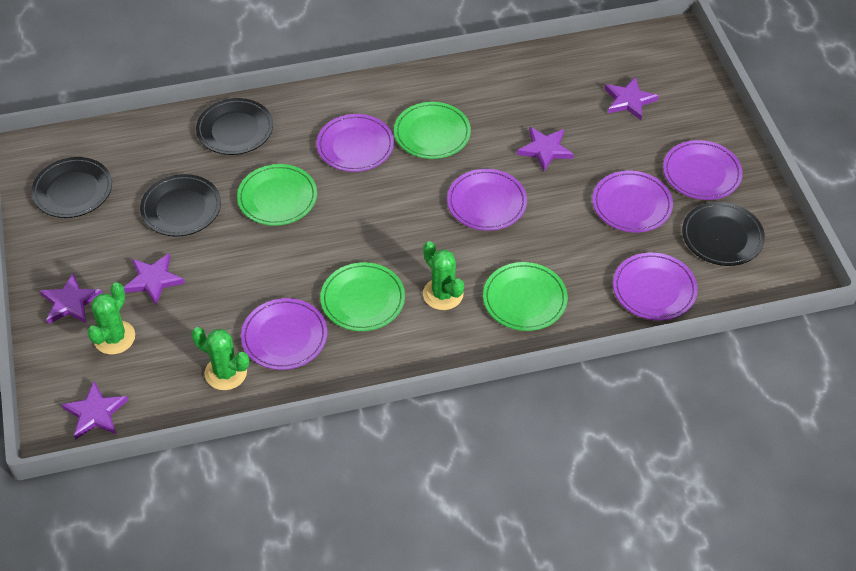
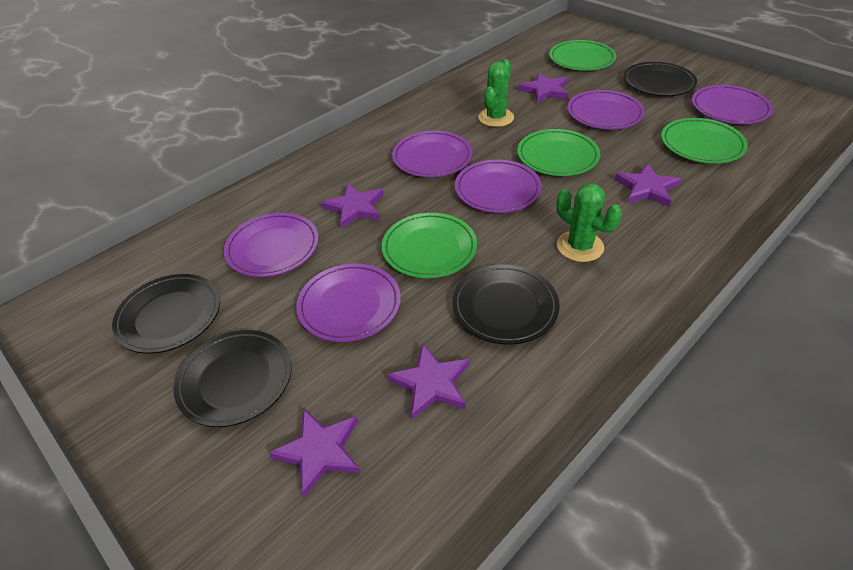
green cactus: 3 -> 2

